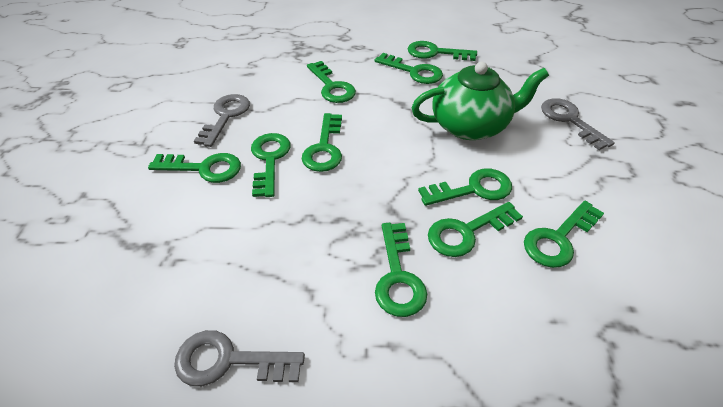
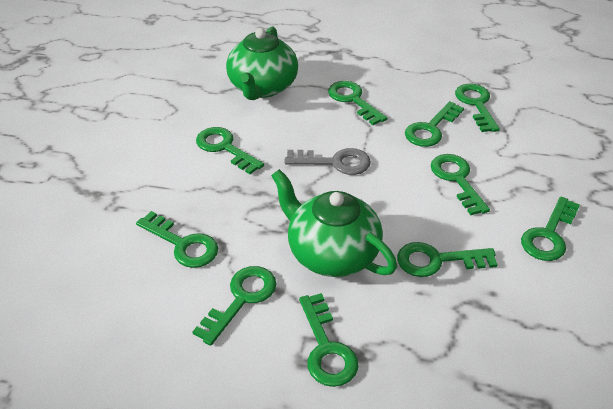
green teapot: 1 -> 2
grey key: 3 -> 1

